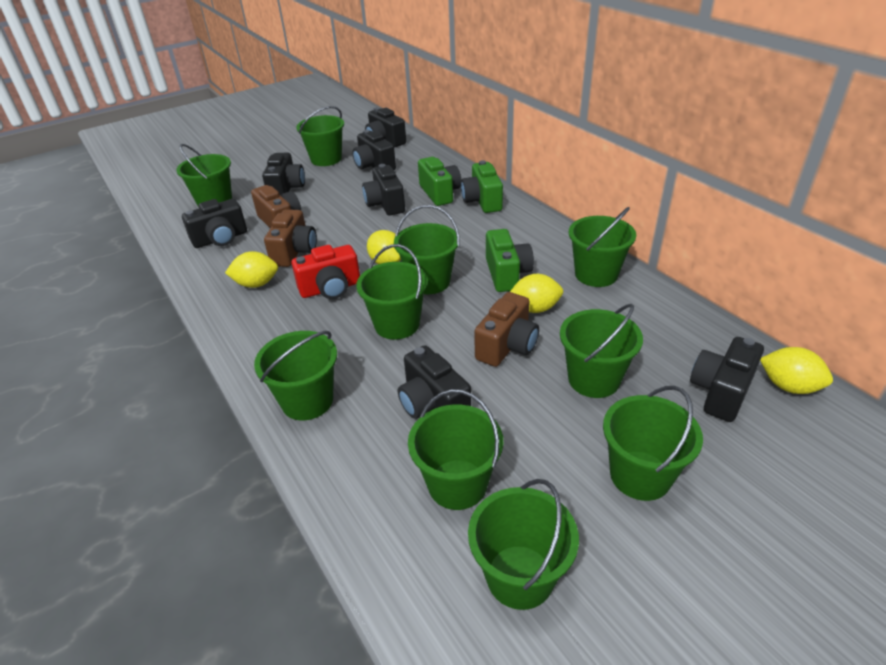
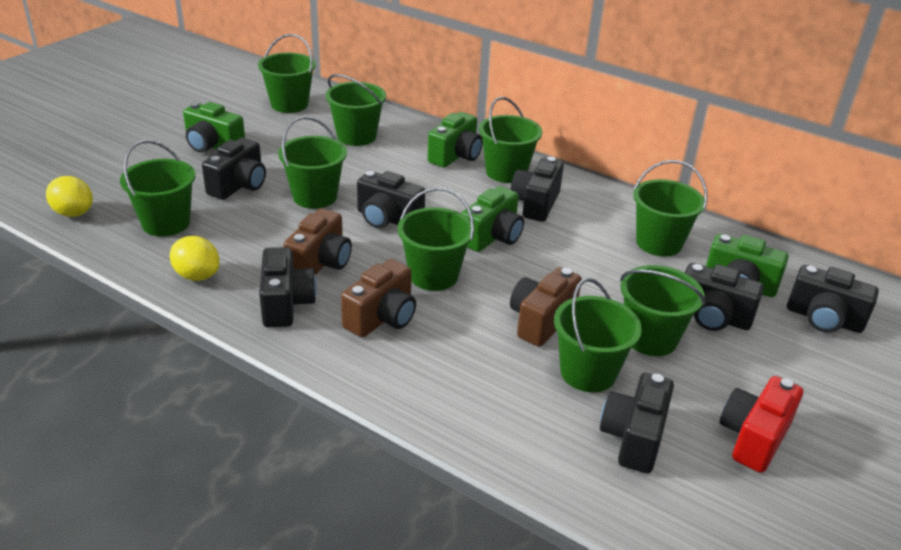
green bucket: 10 -> 9
green camera: 3 -> 4
yellow lemon: 4 -> 2

